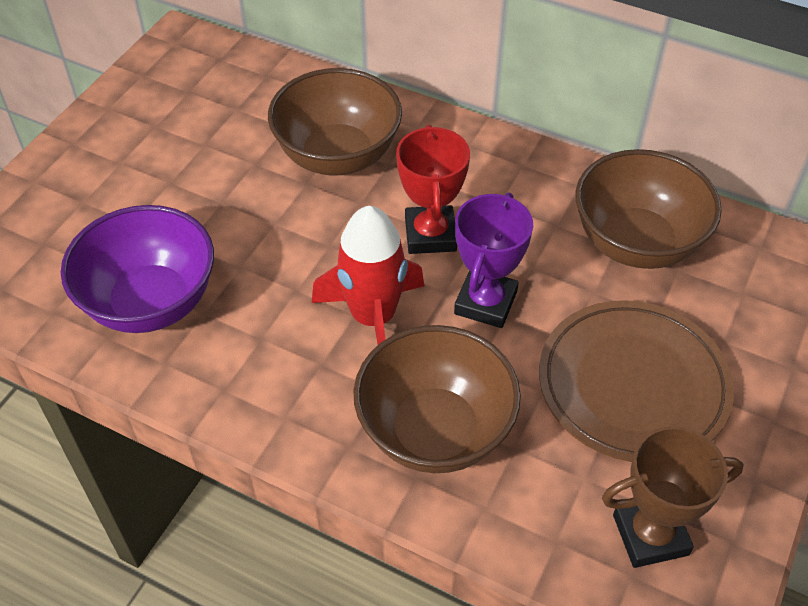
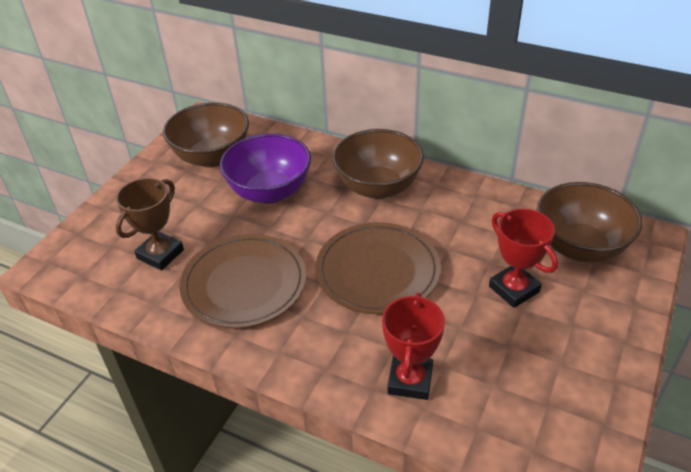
brown plate: 1 -> 2
purple trophy: 1 -> 0
red rocket: 1 -> 0
red trophy: 1 -> 2

